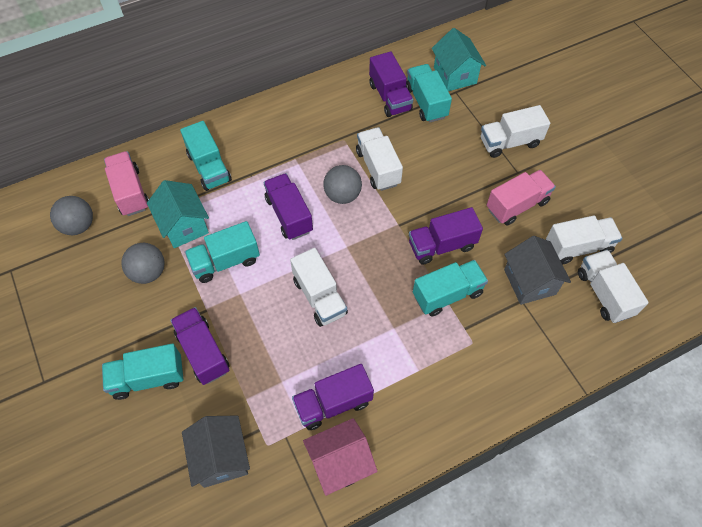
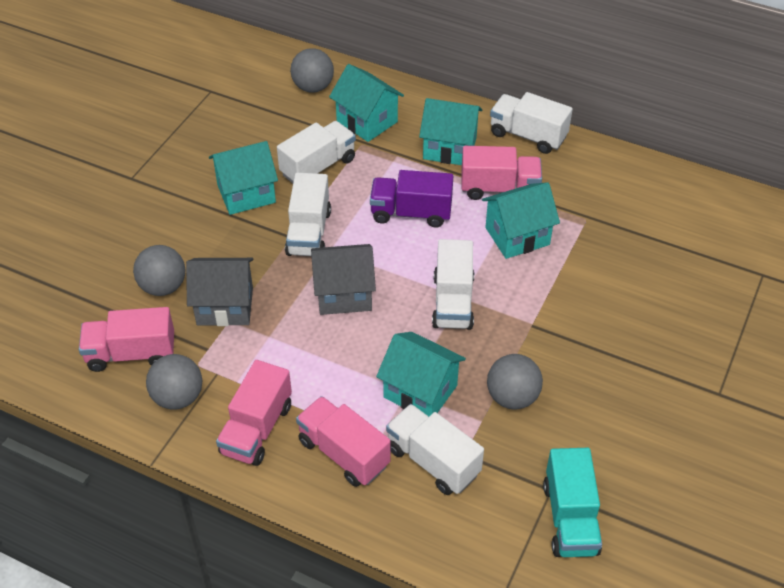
grey ball: 3 -> 4
pink house: 1 -> 0
pink truck: 2 -> 4
purple truck: 5 -> 1
turquoise house: 2 -> 5
turquoise truck: 5 -> 1

